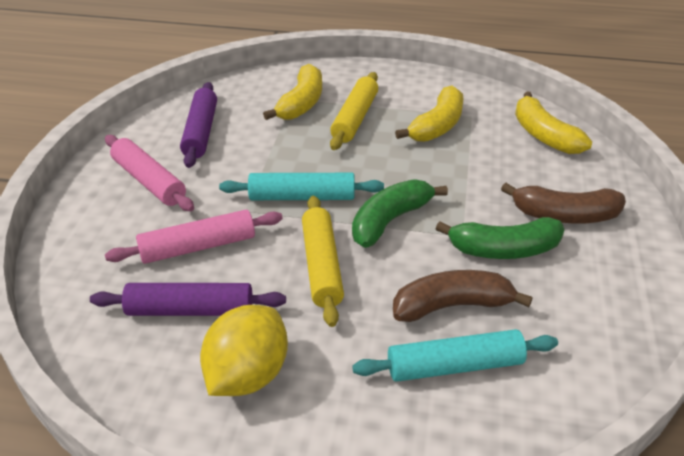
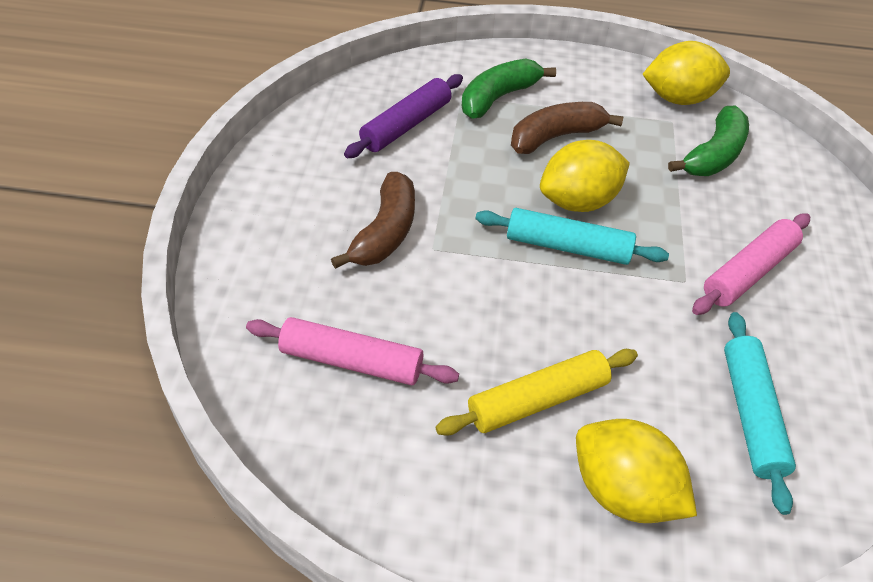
purple rolling pin: 2 -> 1
yellow banana: 3 -> 0
yellow lemon: 1 -> 3
yellow rolling pin: 2 -> 1

